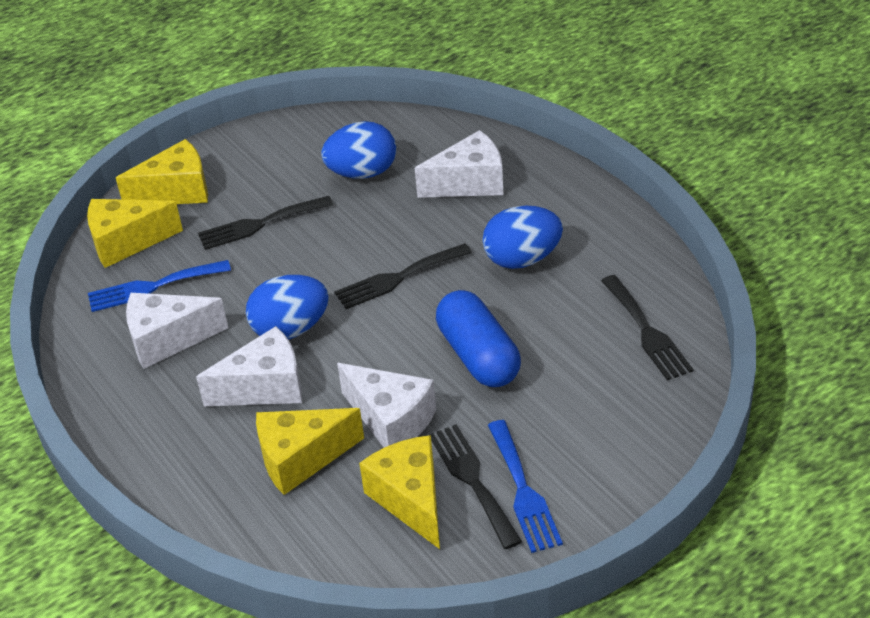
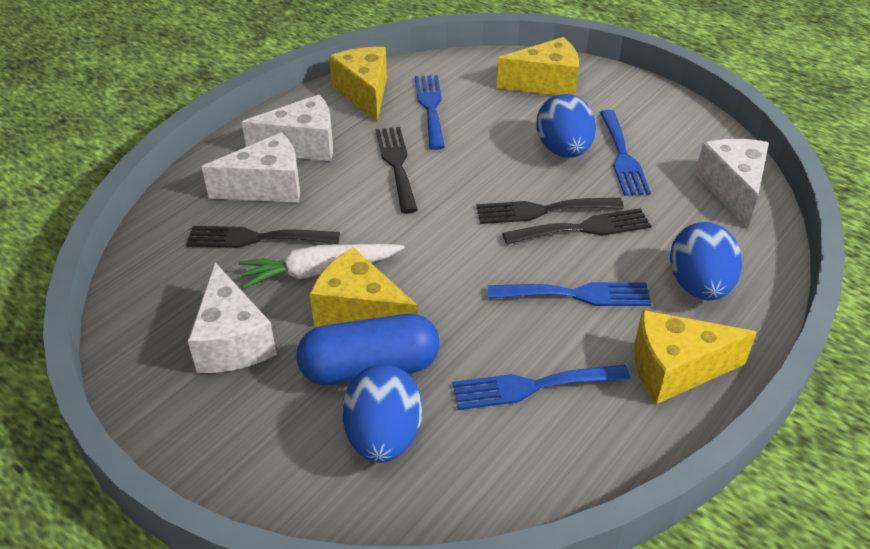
blue fork: 2 -> 4
white carrot: 0 -> 1

